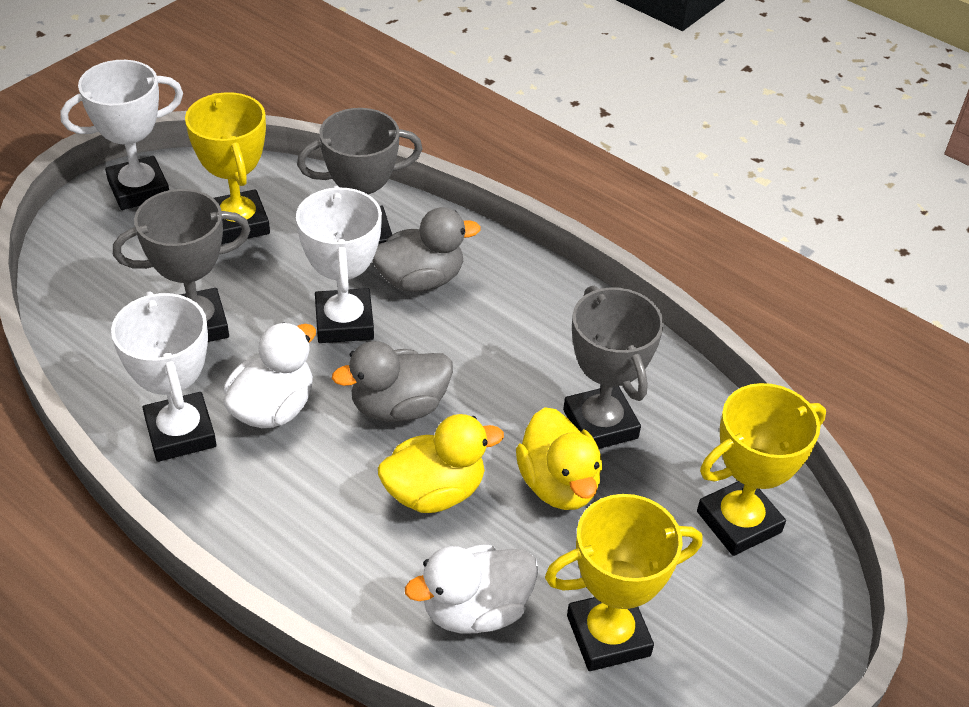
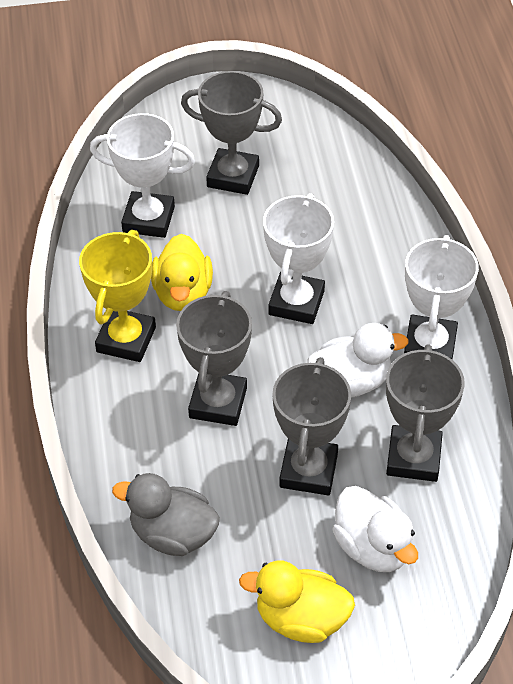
grey duck: 2 -> 1
grey trophy: 3 -> 4
yellow trophy: 3 -> 1

